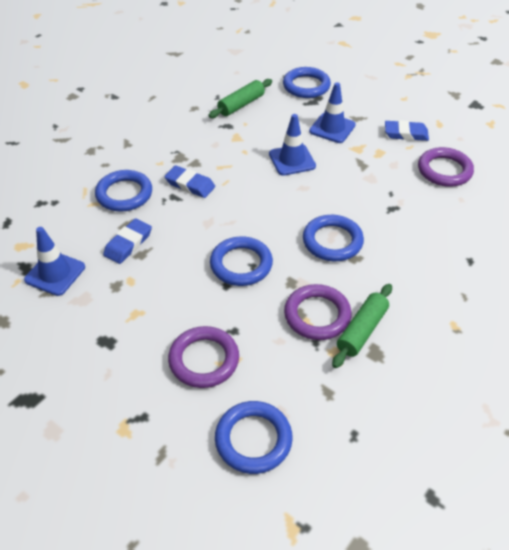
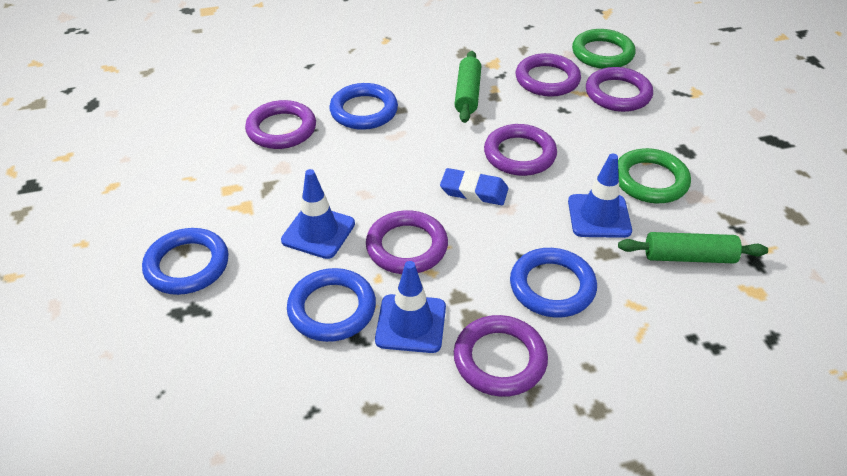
blue eraser: 3 -> 1
blue ring: 5 -> 4
green ring: 0 -> 2
purple ring: 3 -> 6

